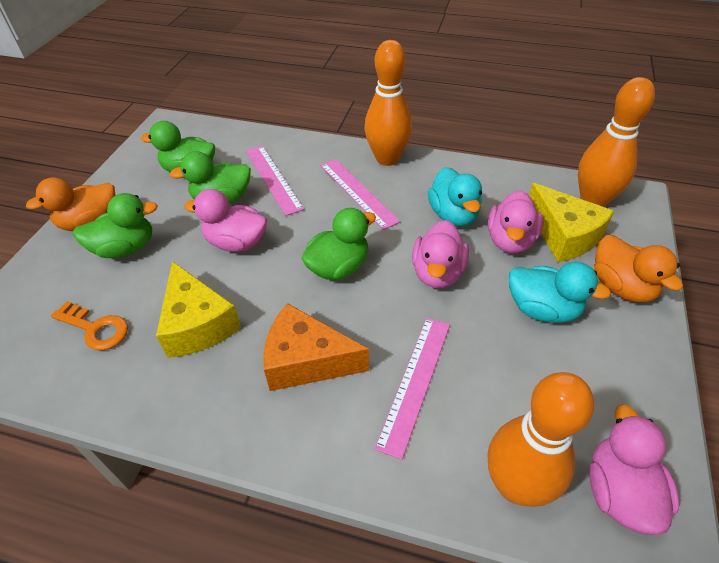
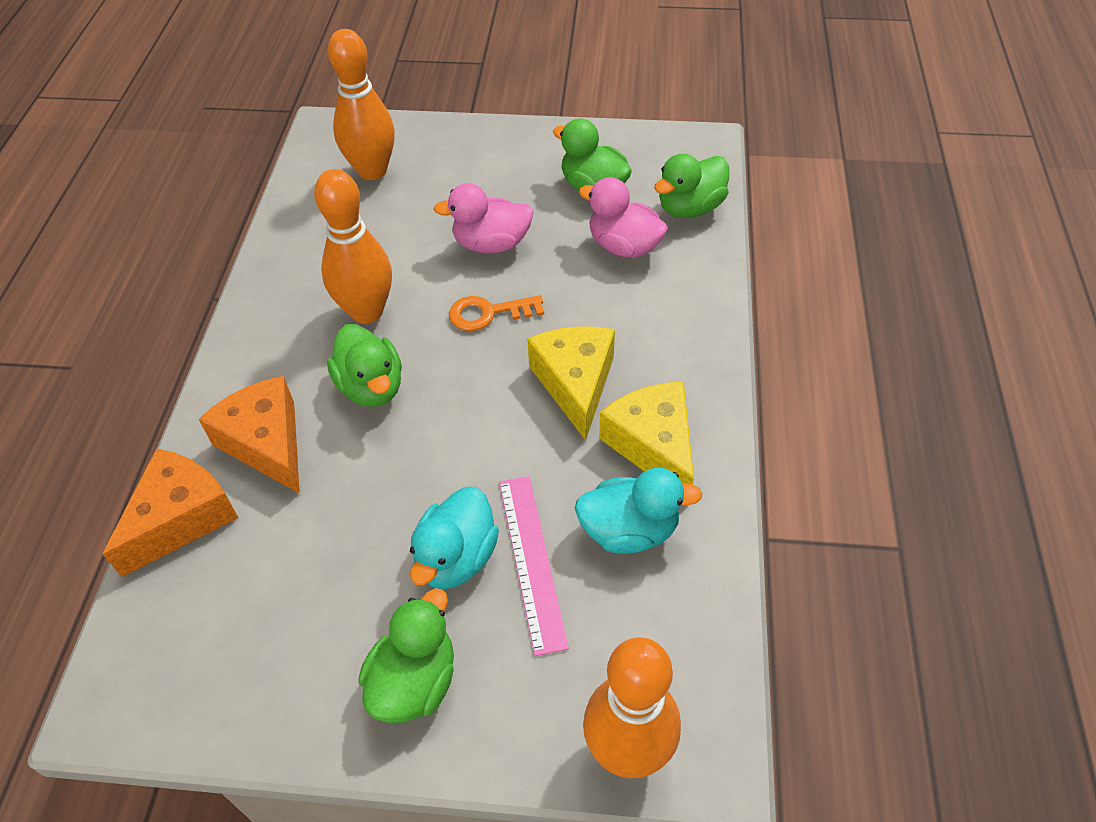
orange cheese: 1 -> 2
orange duck: 2 -> 0
pink duck: 4 -> 2
pink ruler: 3 -> 1

